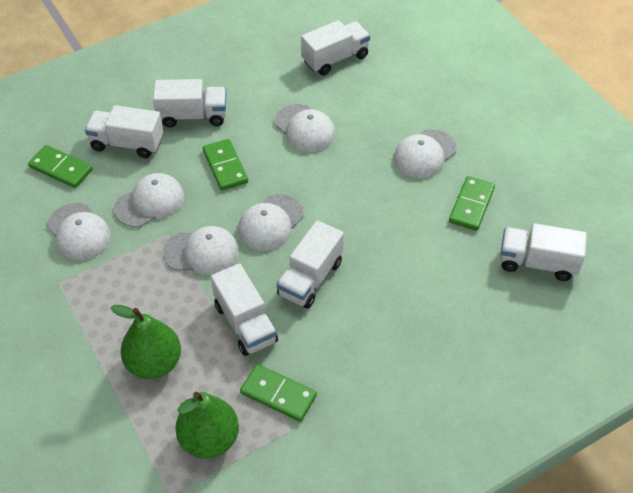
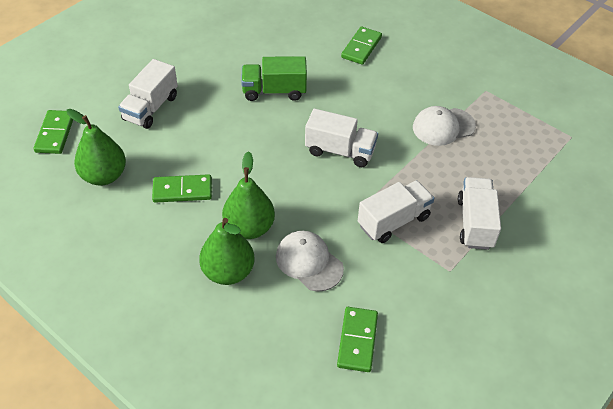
green pear: 2 -> 3
green truck: 0 -> 1
white cap: 6 -> 2
white truck: 6 -> 4

